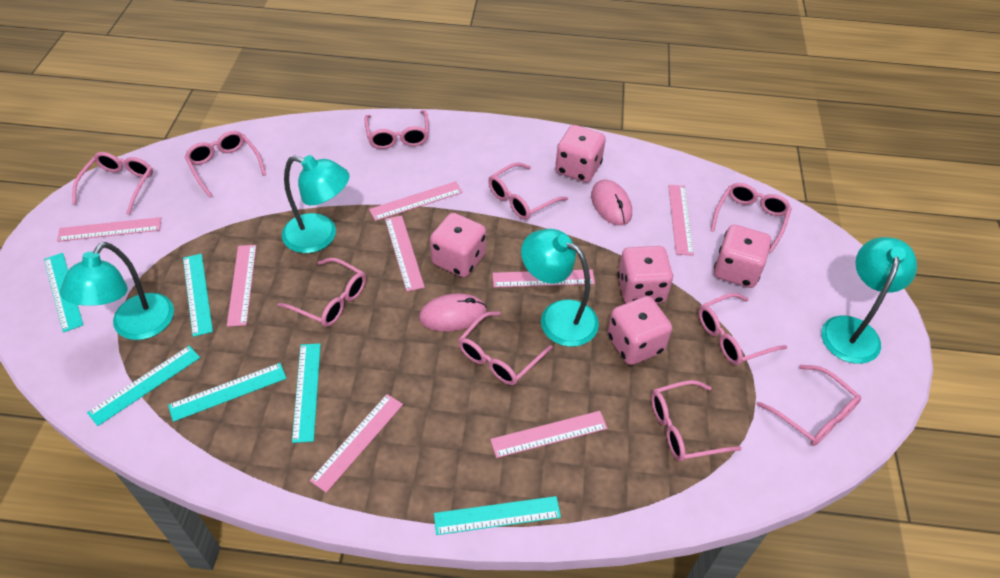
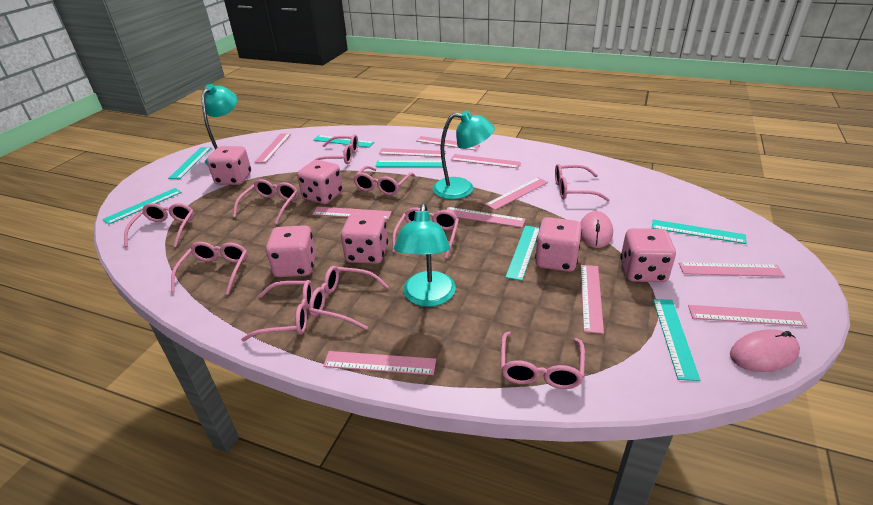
pink dice: 5 -> 6
pink ruler: 8 -> 11
turquoise lamp: 4 -> 3
turquoise ruler: 6 -> 7

